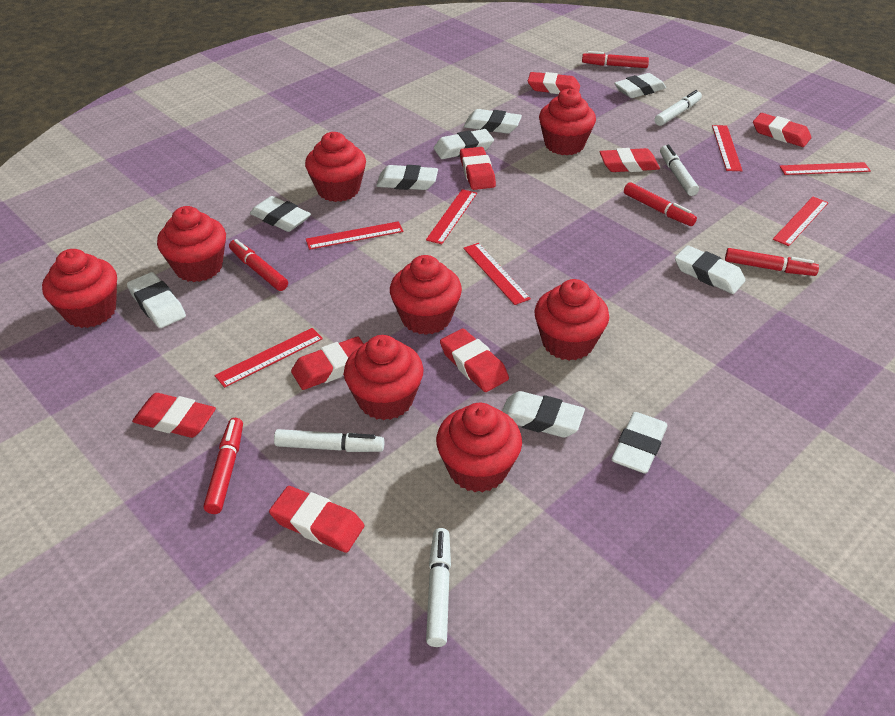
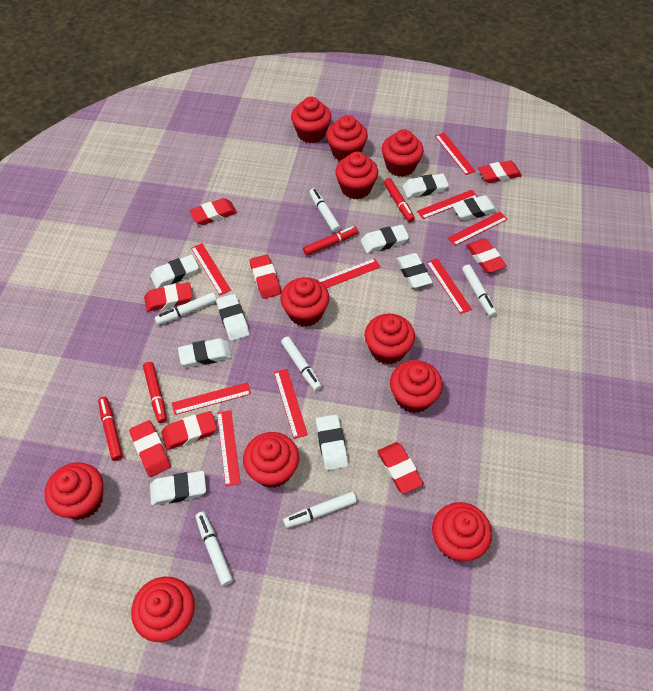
red cupcake: 8 -> 11
red marker: 5 -> 4
red ruler: 7 -> 9
white marker: 4 -> 6

